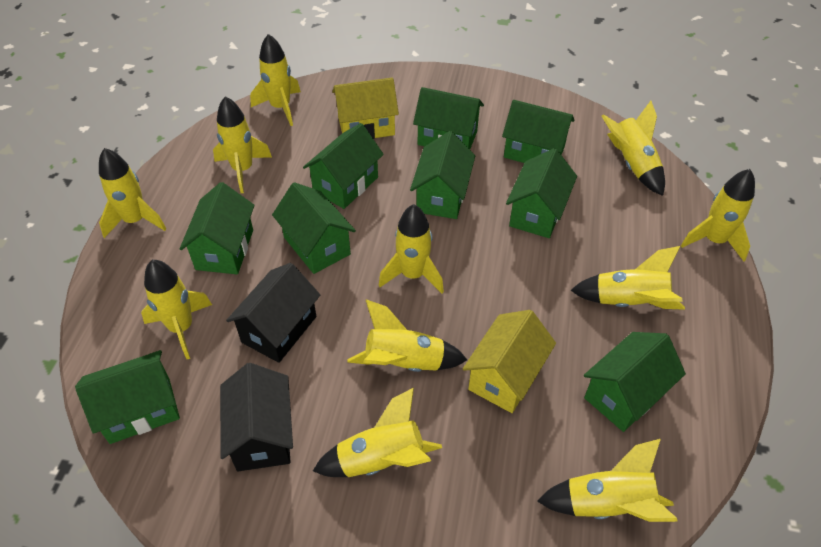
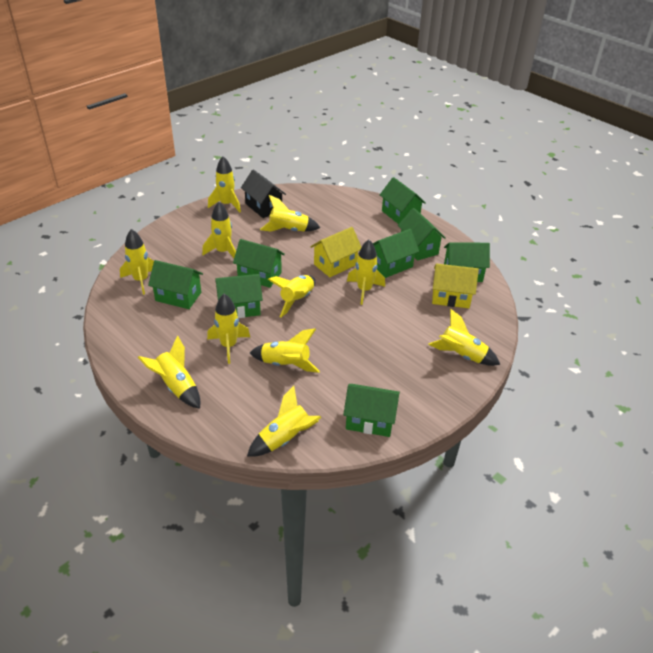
black house: 2 -> 1
green house: 9 -> 8

